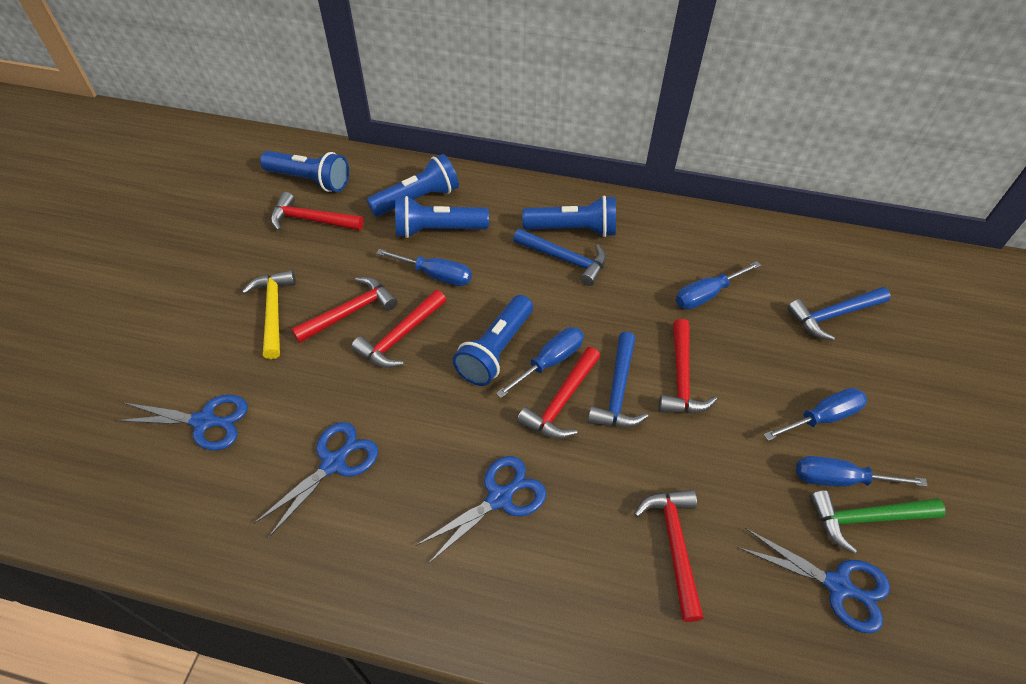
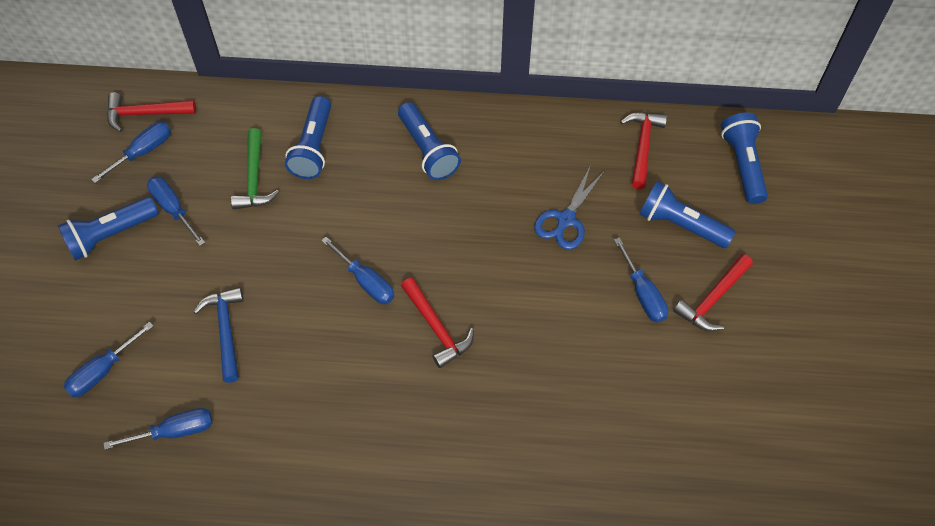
blue hammer: 3 -> 1
blue scissors: 4 -> 1
blue screwdriver: 5 -> 6
red hammer: 6 -> 4
yellow hammer: 1 -> 0

